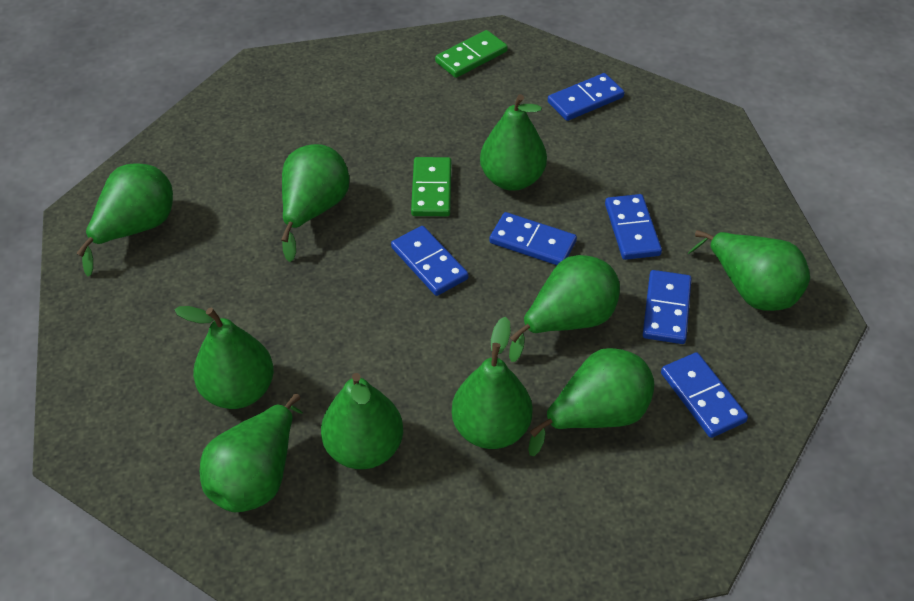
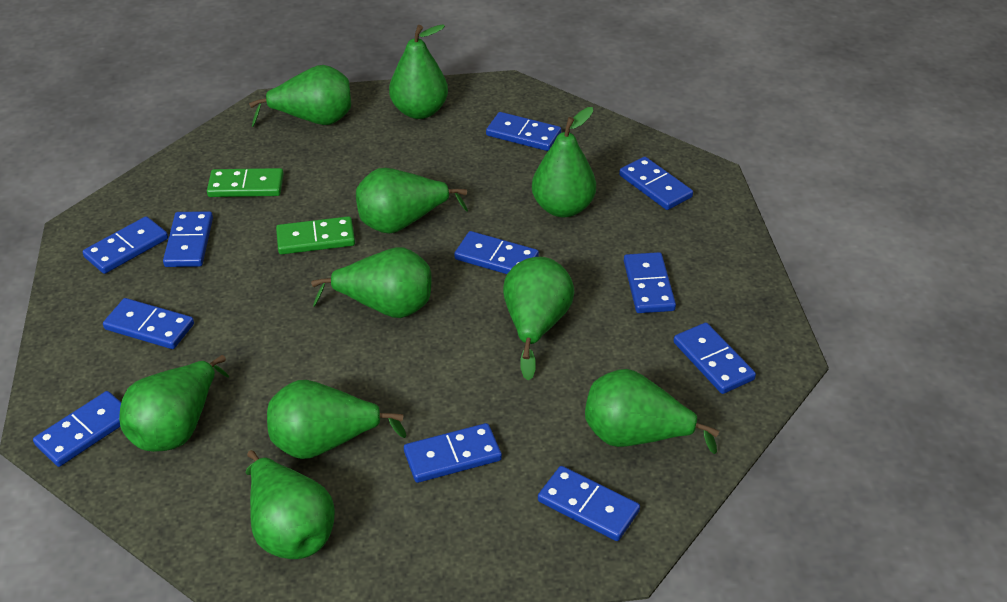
blue domino: 6 -> 11

